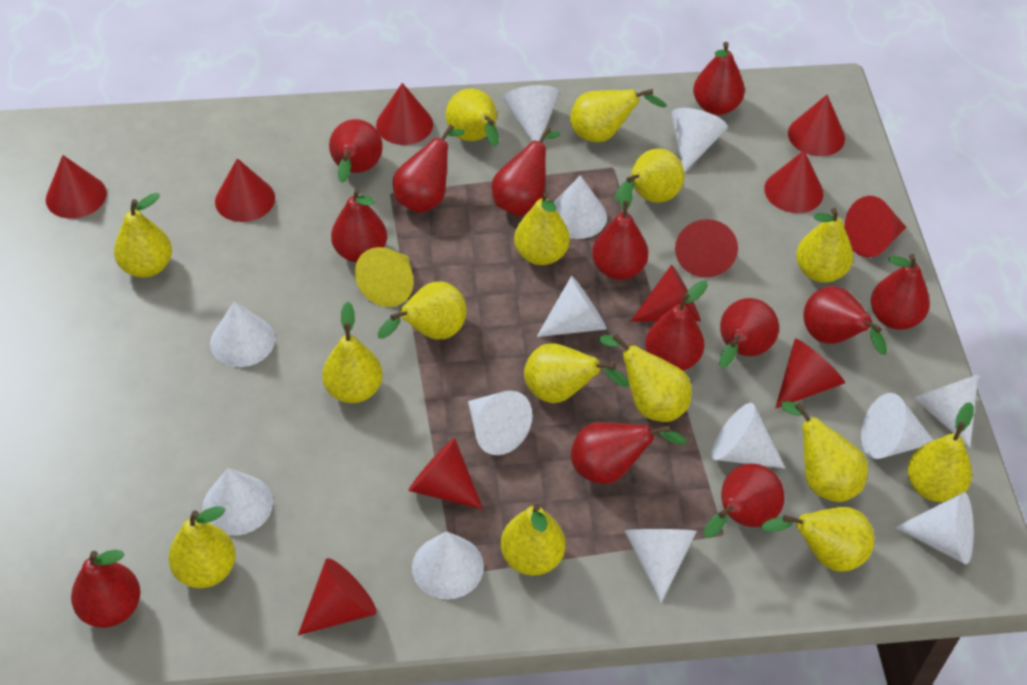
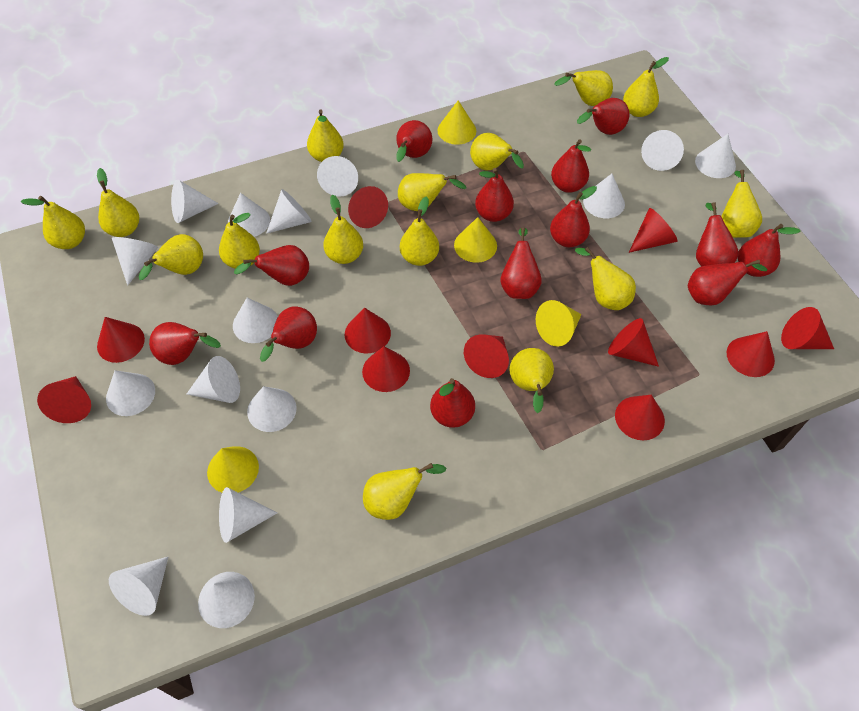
white cone: 13 -> 15
yellow cone: 1 -> 4

